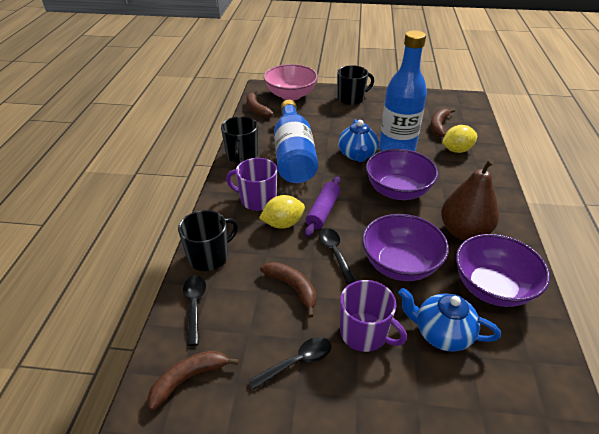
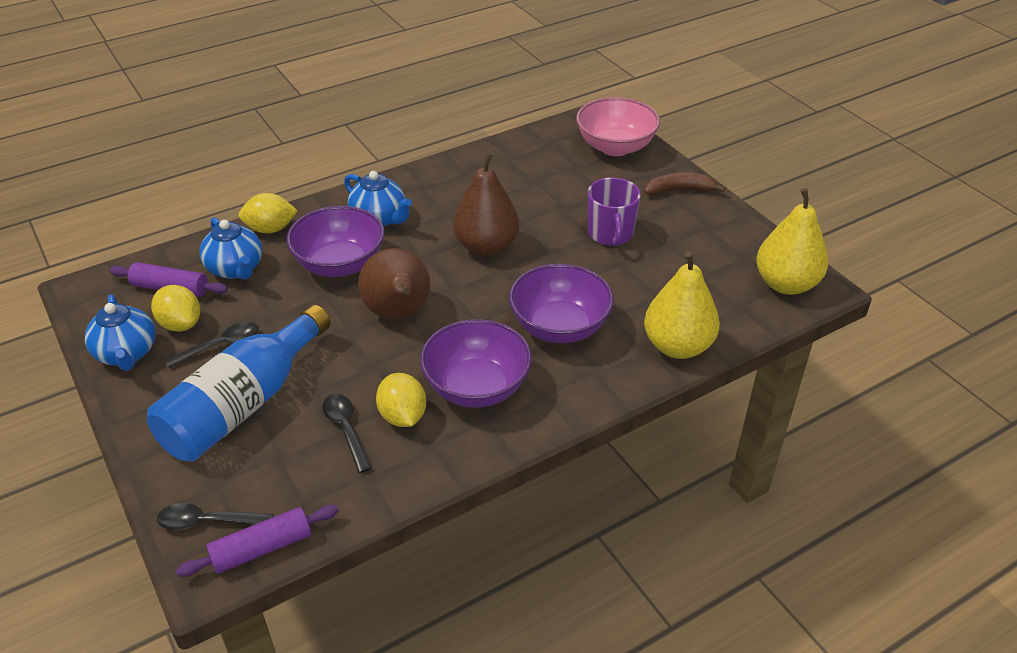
black mug: 3 -> 0
blue bottle: 2 -> 1
blue teapot: 2 -> 3
brown banana: 4 -> 1
brown pear: 1 -> 2
purple mug: 2 -> 1
purple rolling pin: 1 -> 2
yellow lemon: 2 -> 3
yellow pear: 0 -> 2

